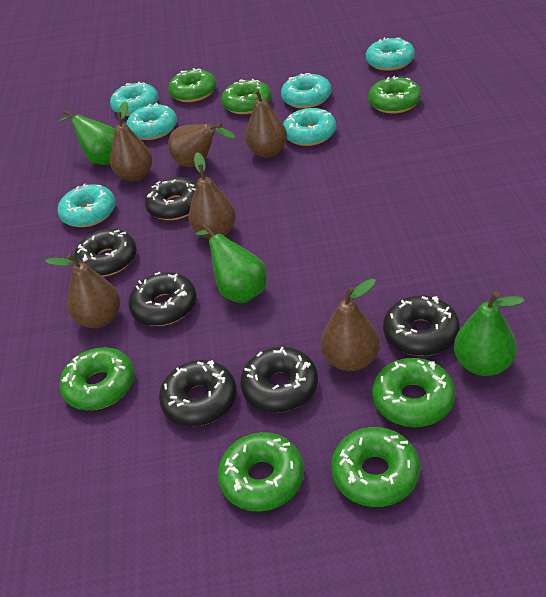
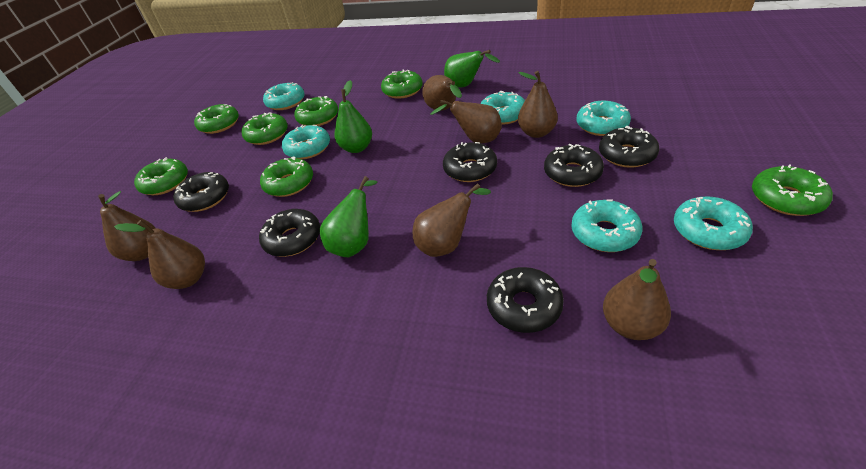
brown pear: 6 -> 7

